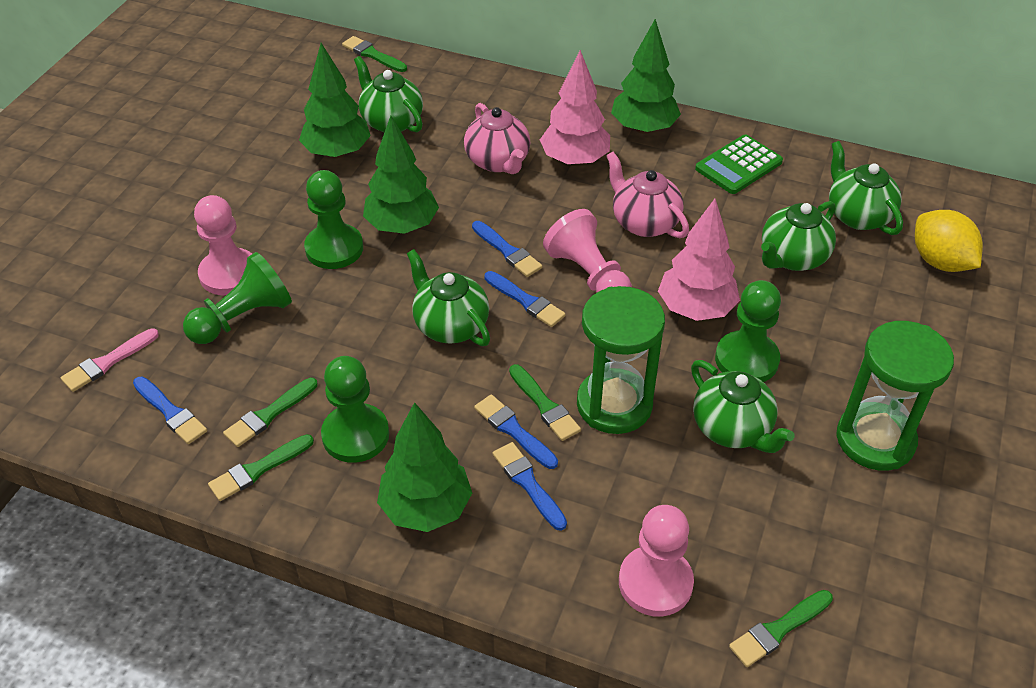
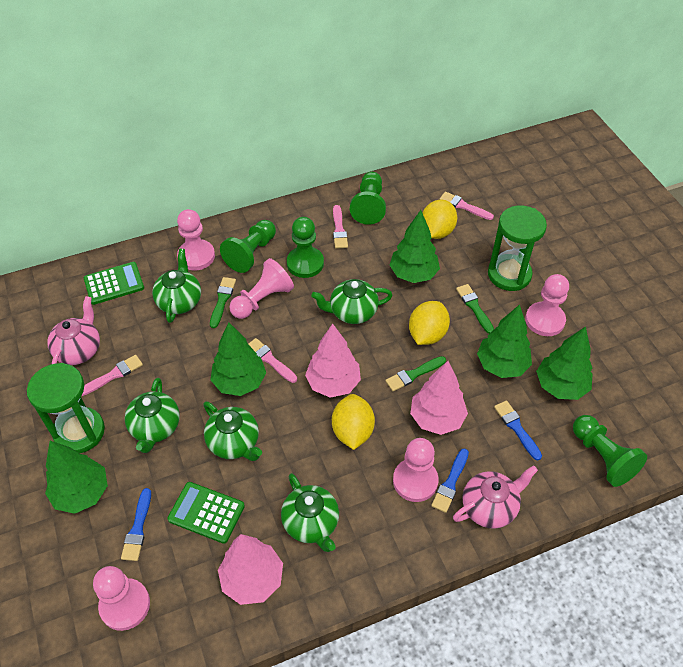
blue brush: 5 -> 3
green brush: 5 -> 3
green calculator: 1 -> 2
green tree: 4 -> 5
pink brush: 1 -> 4
pink pawn: 3 -> 5
pink tree: 2 -> 3
yellow lemon: 1 -> 3

